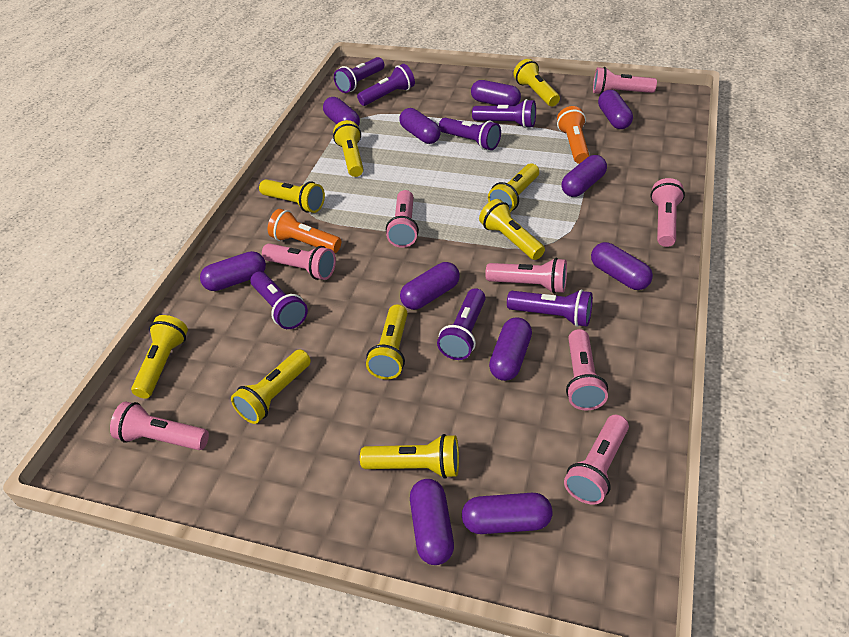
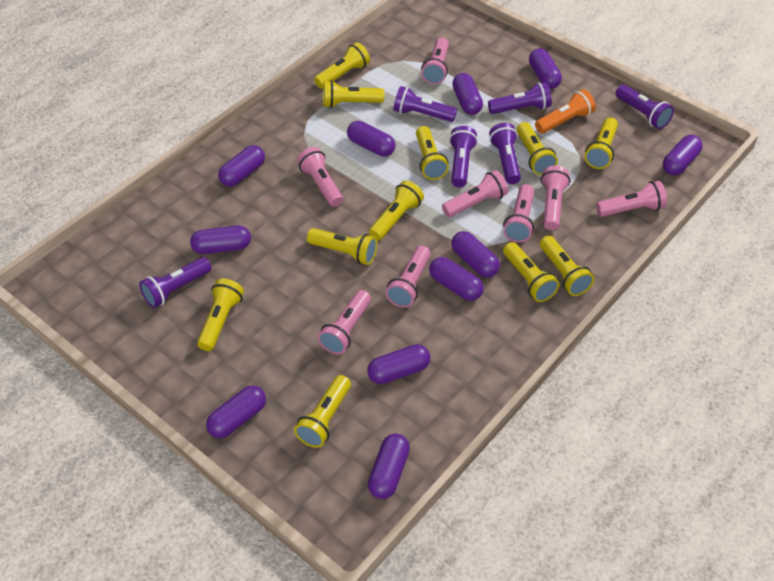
orange flashlight: 2 -> 1
purple flashlight: 7 -> 6
yellow flashlight: 9 -> 11

